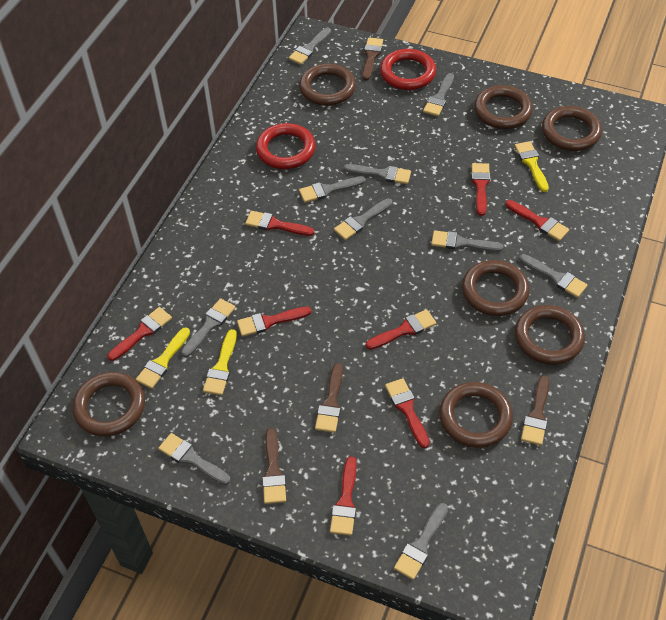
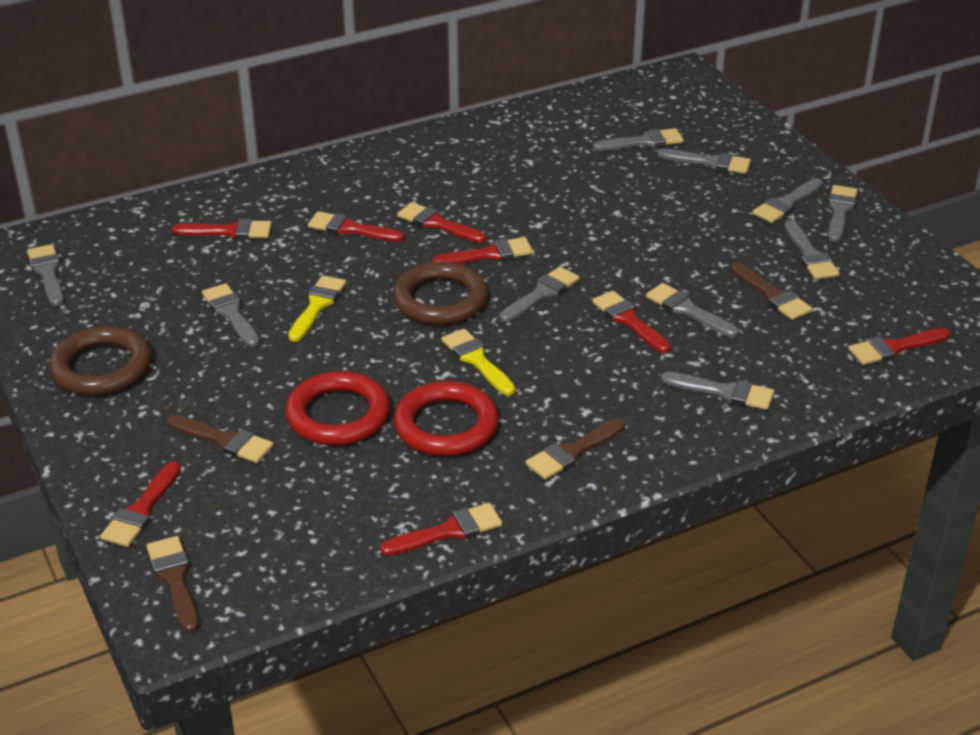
brown ring: 7 -> 2
yellow brush: 3 -> 2

